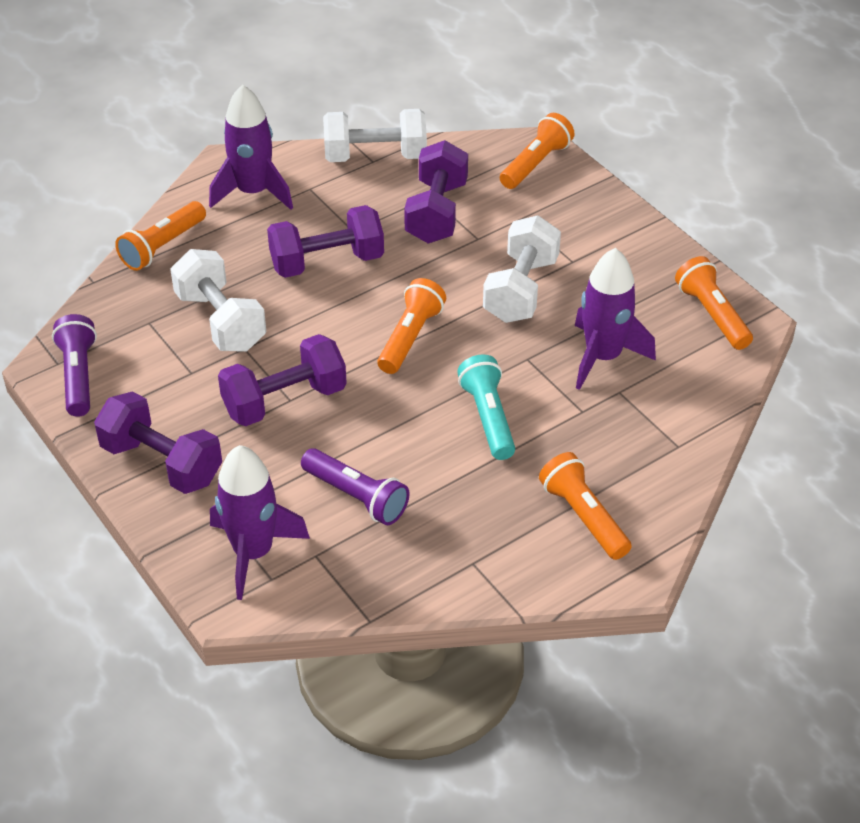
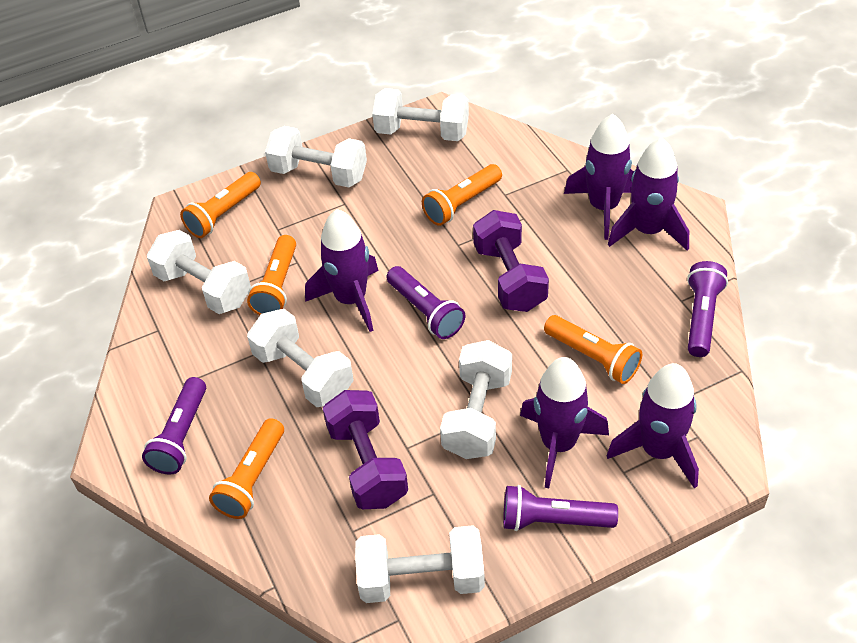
purple dumbbell: 4 -> 2
purple flashlight: 2 -> 4
purple rocket: 3 -> 5
turquoise flashlight: 1 -> 0
white dumbbell: 3 -> 6

